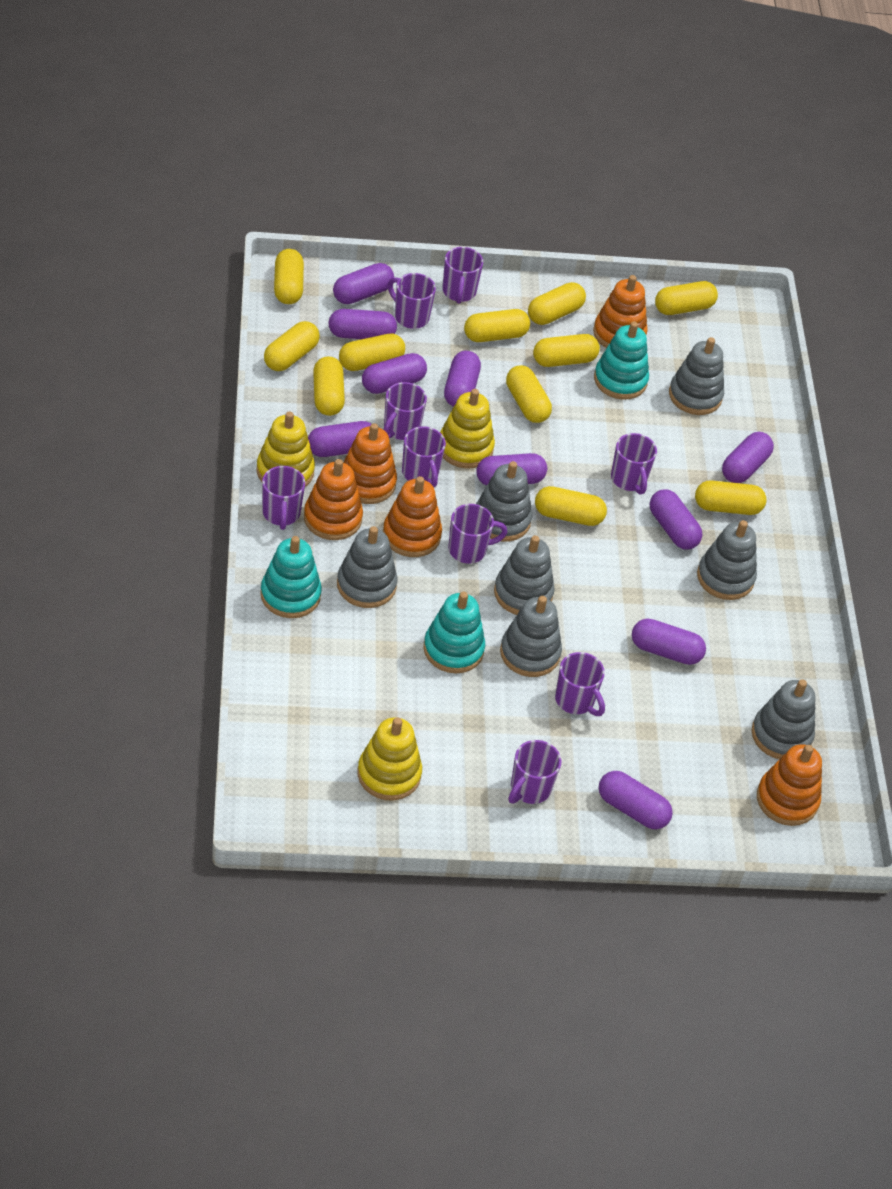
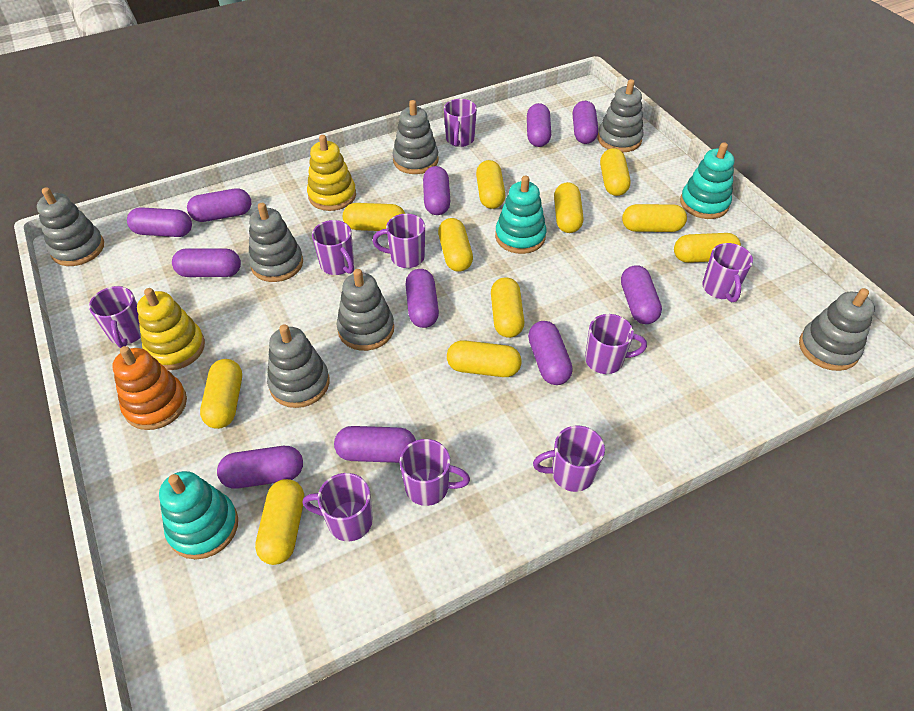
orange stacking toy: 5 -> 1
purple capsule: 10 -> 11
yellow stacking toy: 3 -> 2

